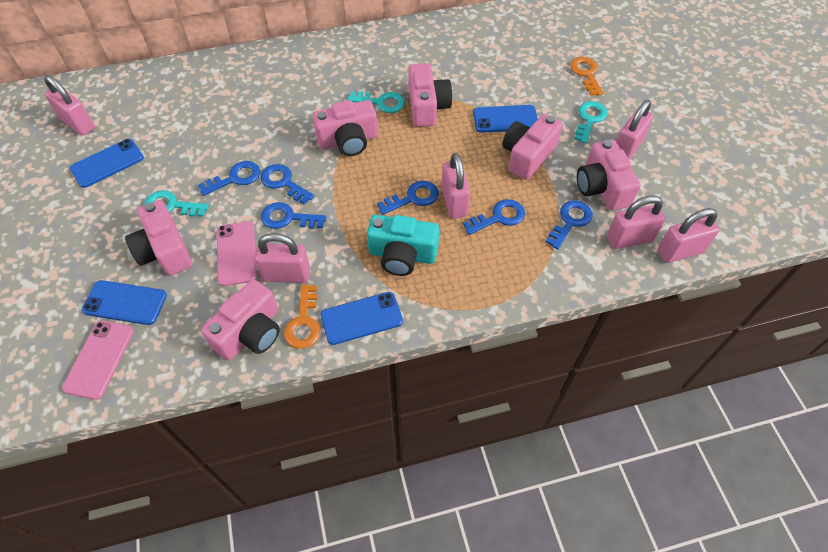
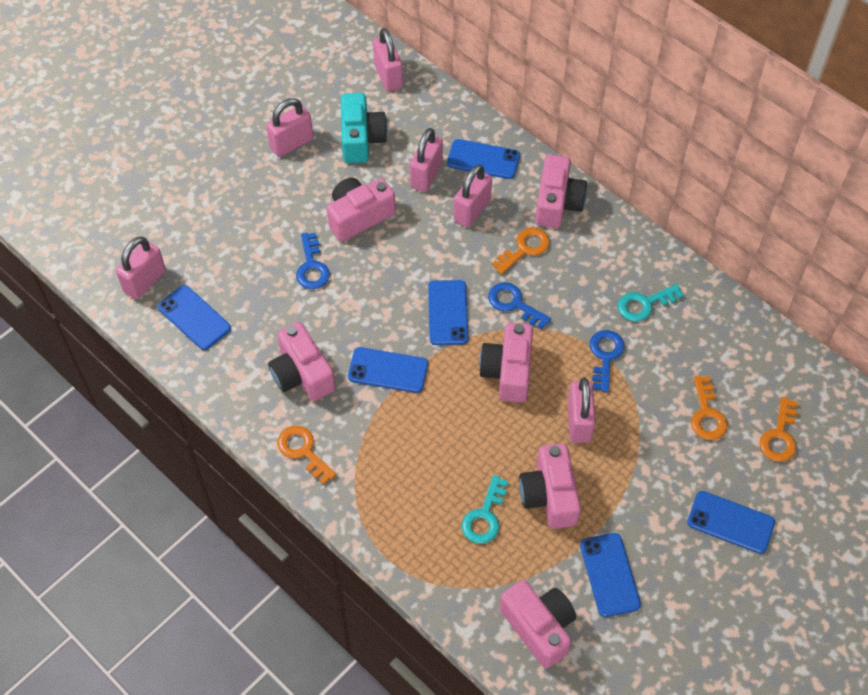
blue key: 6 -> 3
blue phone: 4 -> 6
orange key: 2 -> 4
pink phone: 2 -> 0
turquoise key: 3 -> 2

